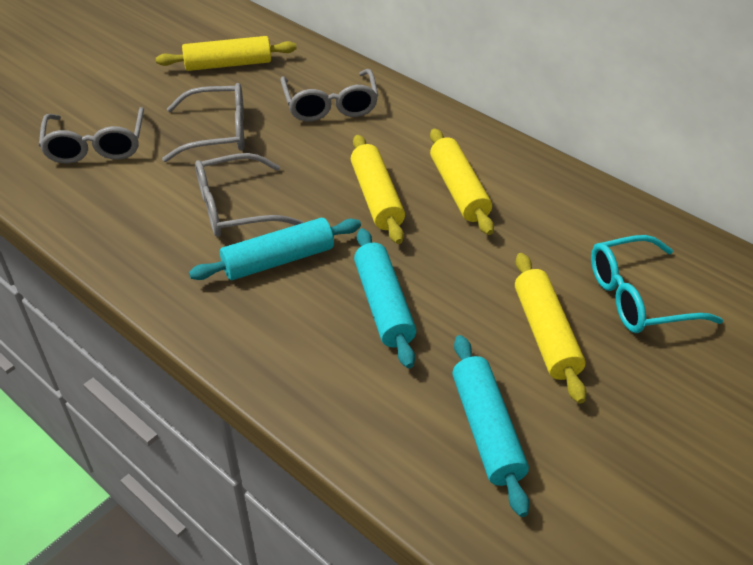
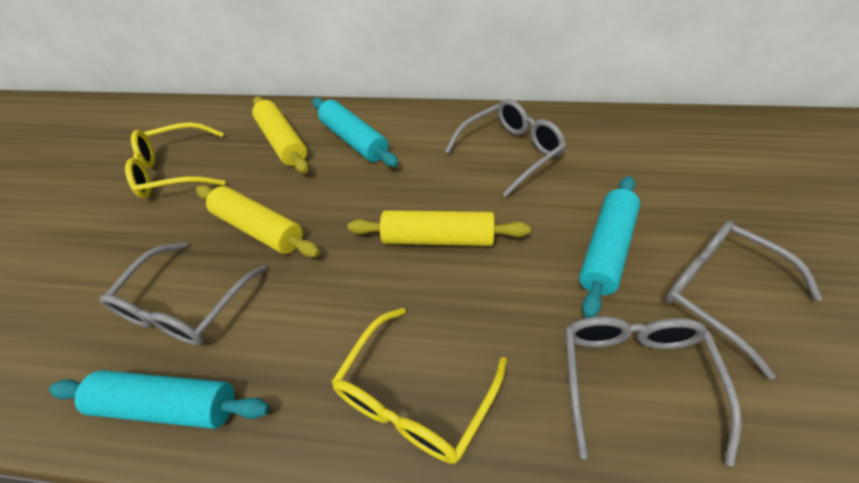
turquoise glasses: 1 -> 0
yellow glasses: 0 -> 2
yellow rolling pin: 4 -> 3

